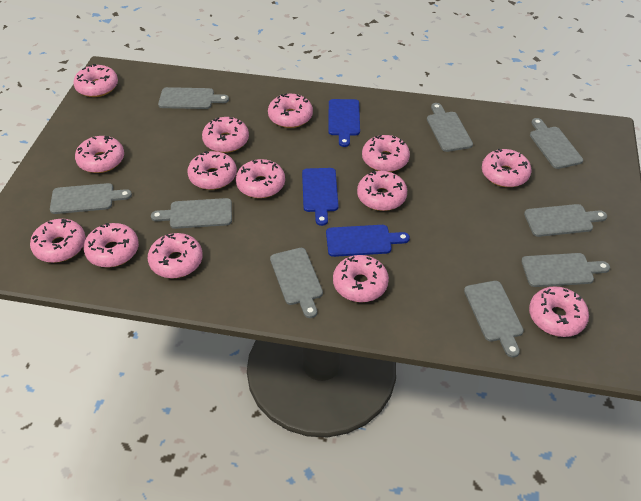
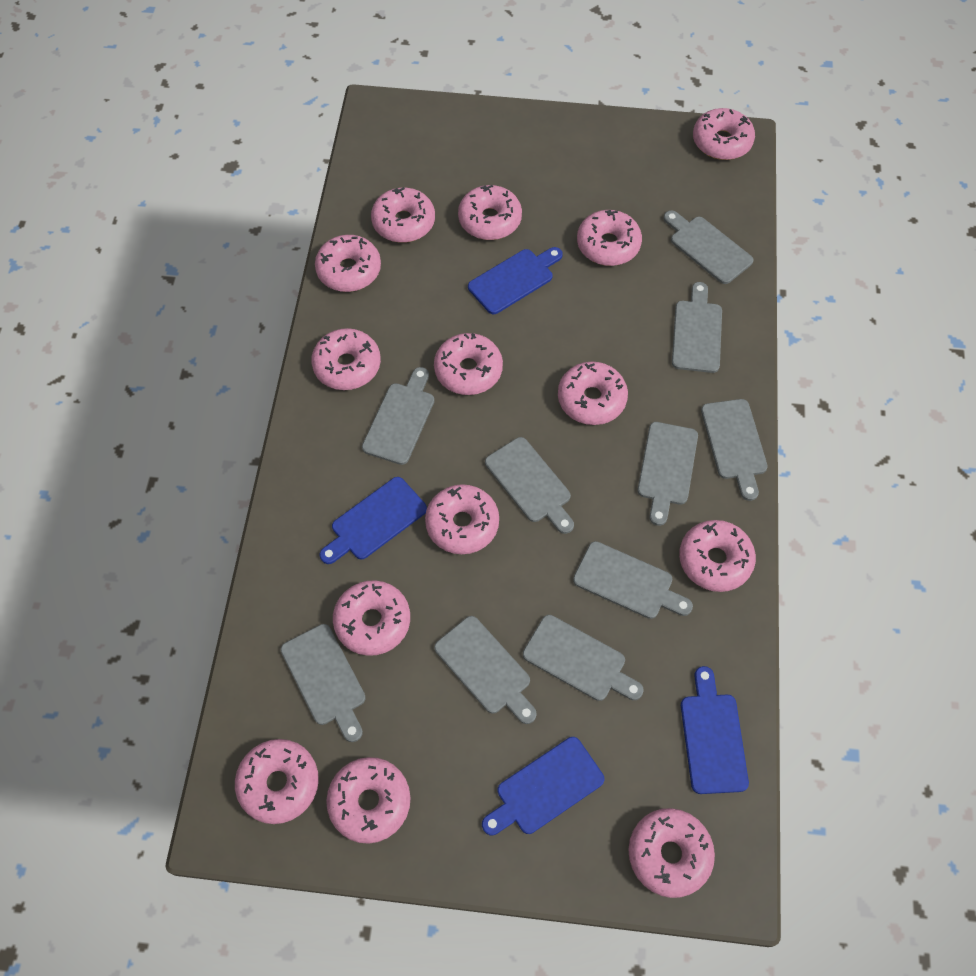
blue cutting board: 3 -> 4
grey cutting board: 9 -> 10

